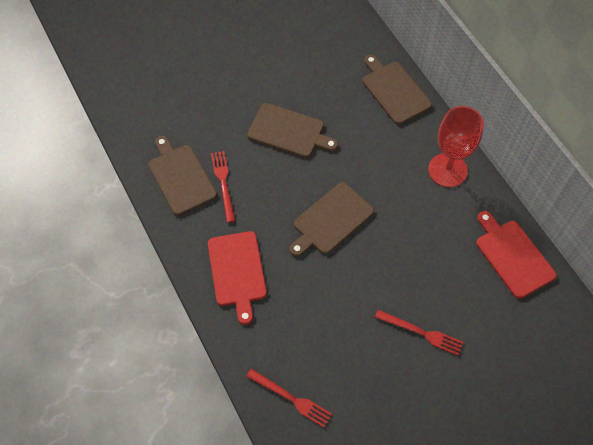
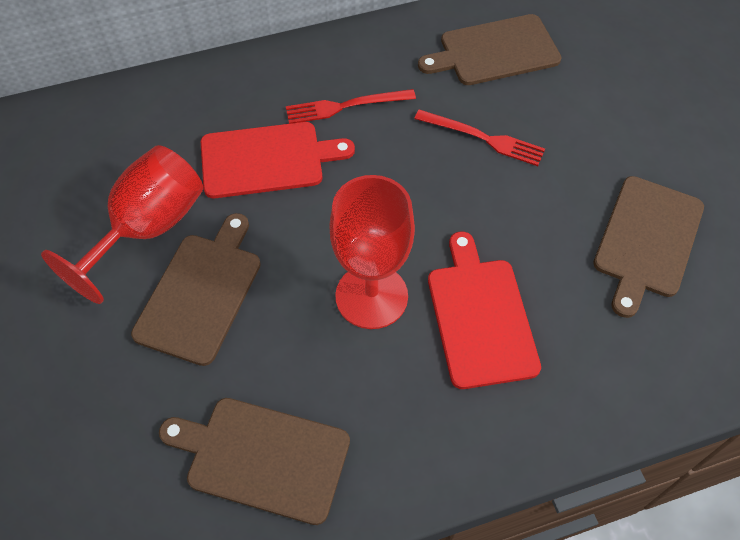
red fork: 3 -> 2
red goblet: 1 -> 2

